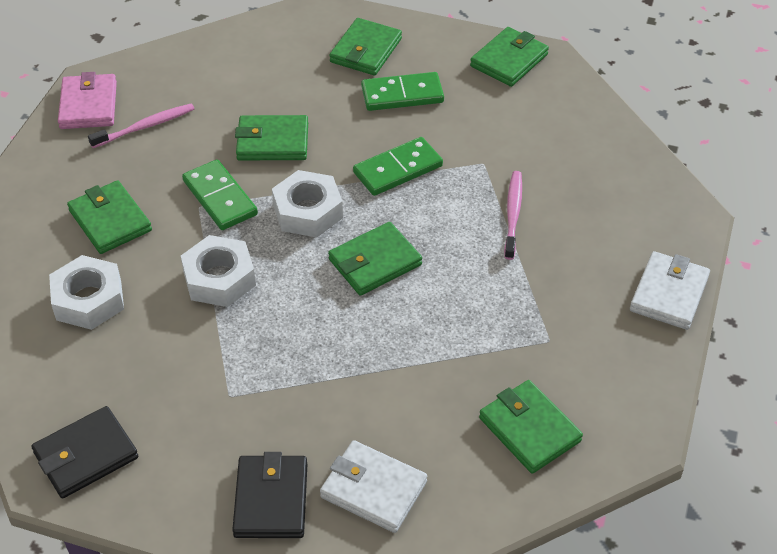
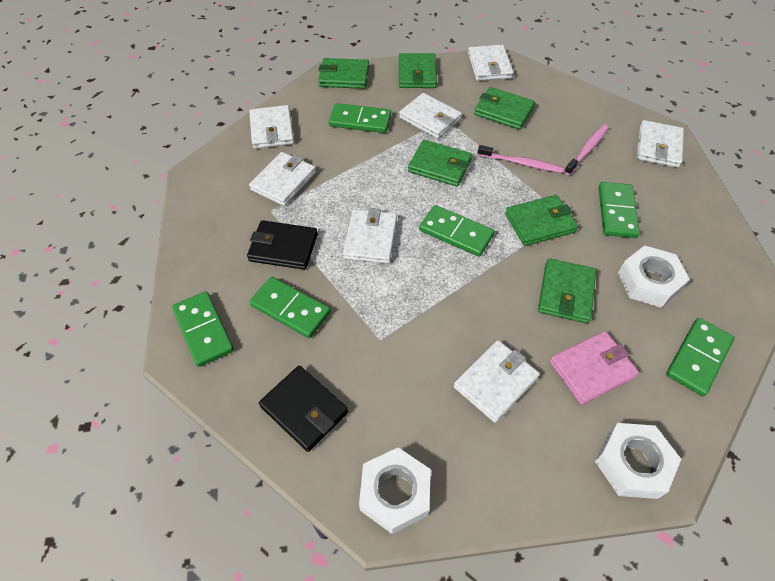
green domino: 3 -> 6
white wallet: 2 -> 7

